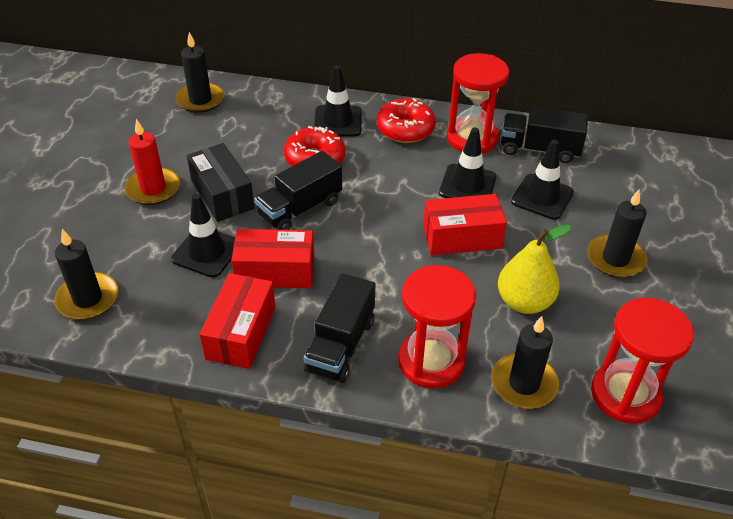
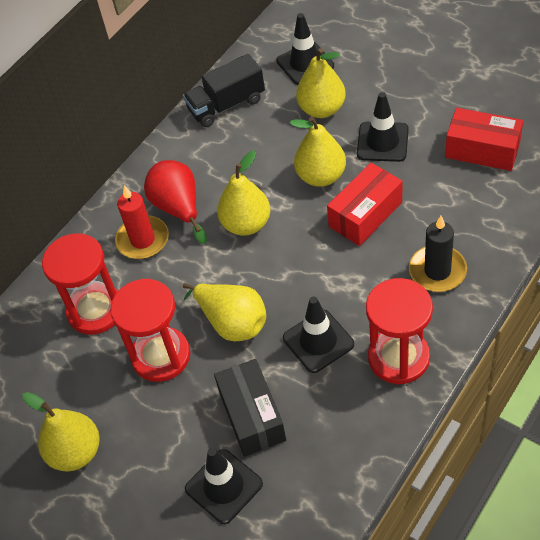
black candle: 4 -> 1
black truck: 3 -> 1
red box: 3 -> 2
red donut: 2 -> 0
red pear: 0 -> 1
yellow pear: 1 -> 5

